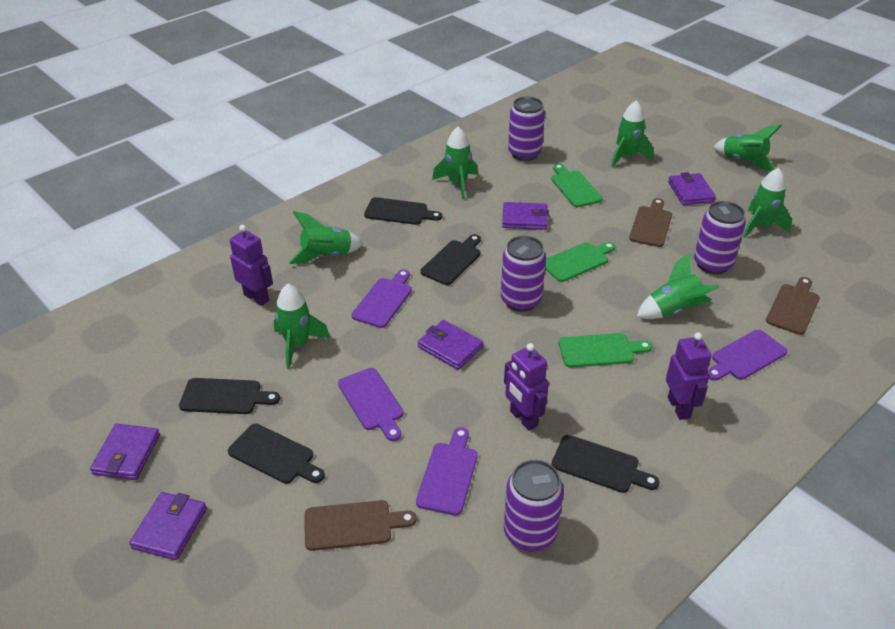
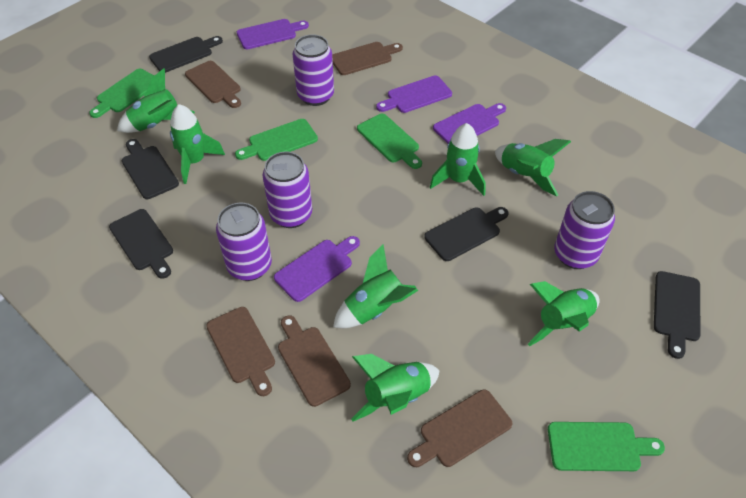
brown cutting board: 3 -> 5
green cutting board: 3 -> 4
purple robot: 3 -> 0
purple wallet: 5 -> 0

